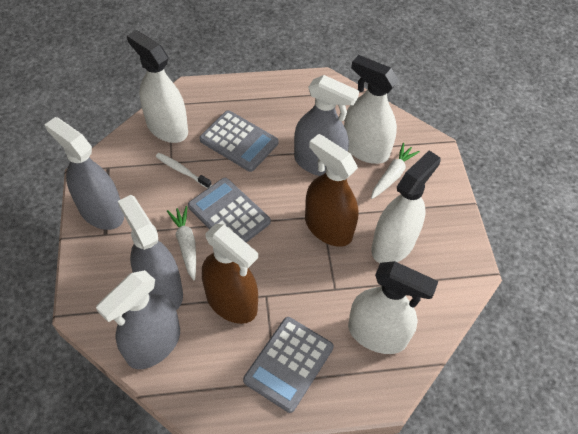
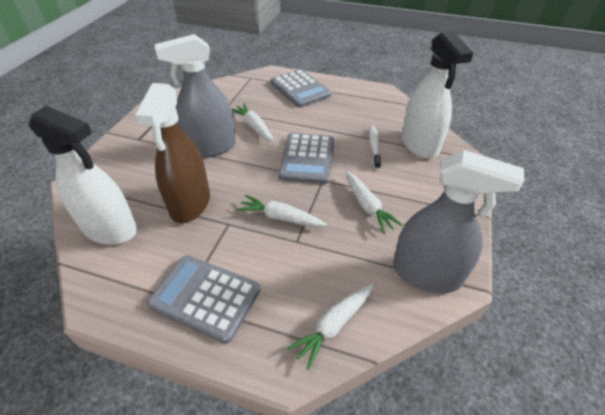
brown spray bottle: 2 -> 1
grey spray bottle: 4 -> 2
white carrot: 2 -> 4
white spray bottle: 4 -> 2

